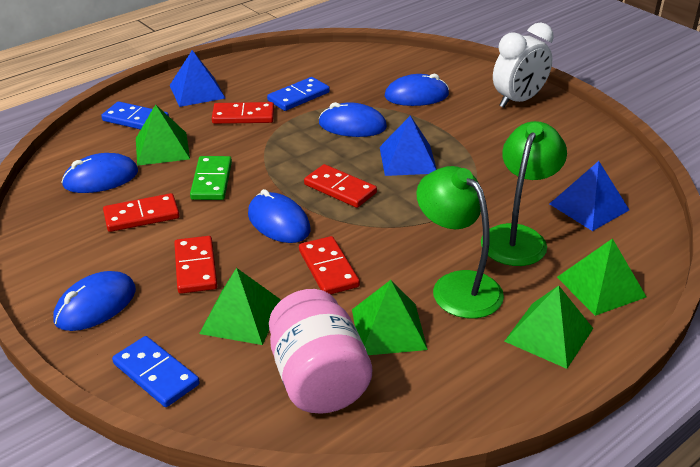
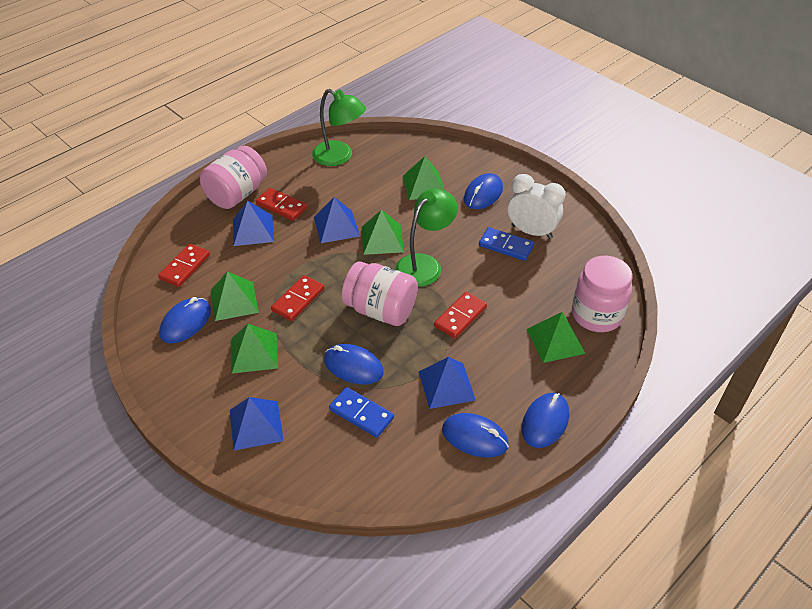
blue domino: 3 -> 2
blue pyramid: 3 -> 4
green domino: 1 -> 0
pink jar: 1 -> 3
red domino: 5 -> 4

